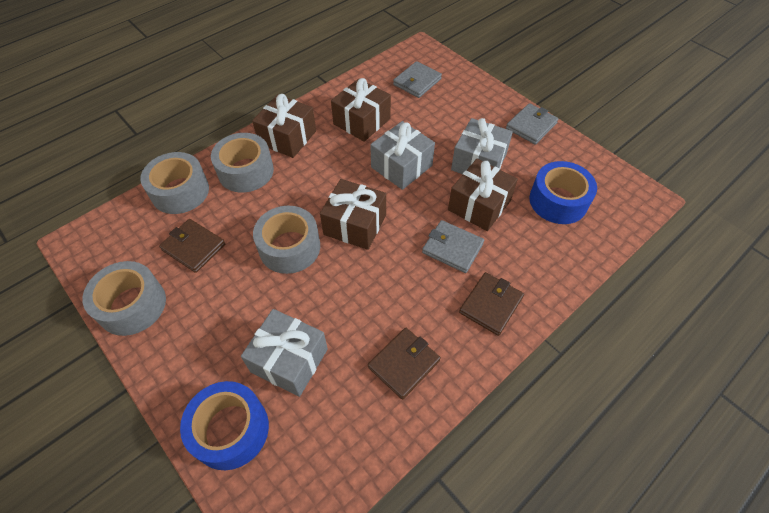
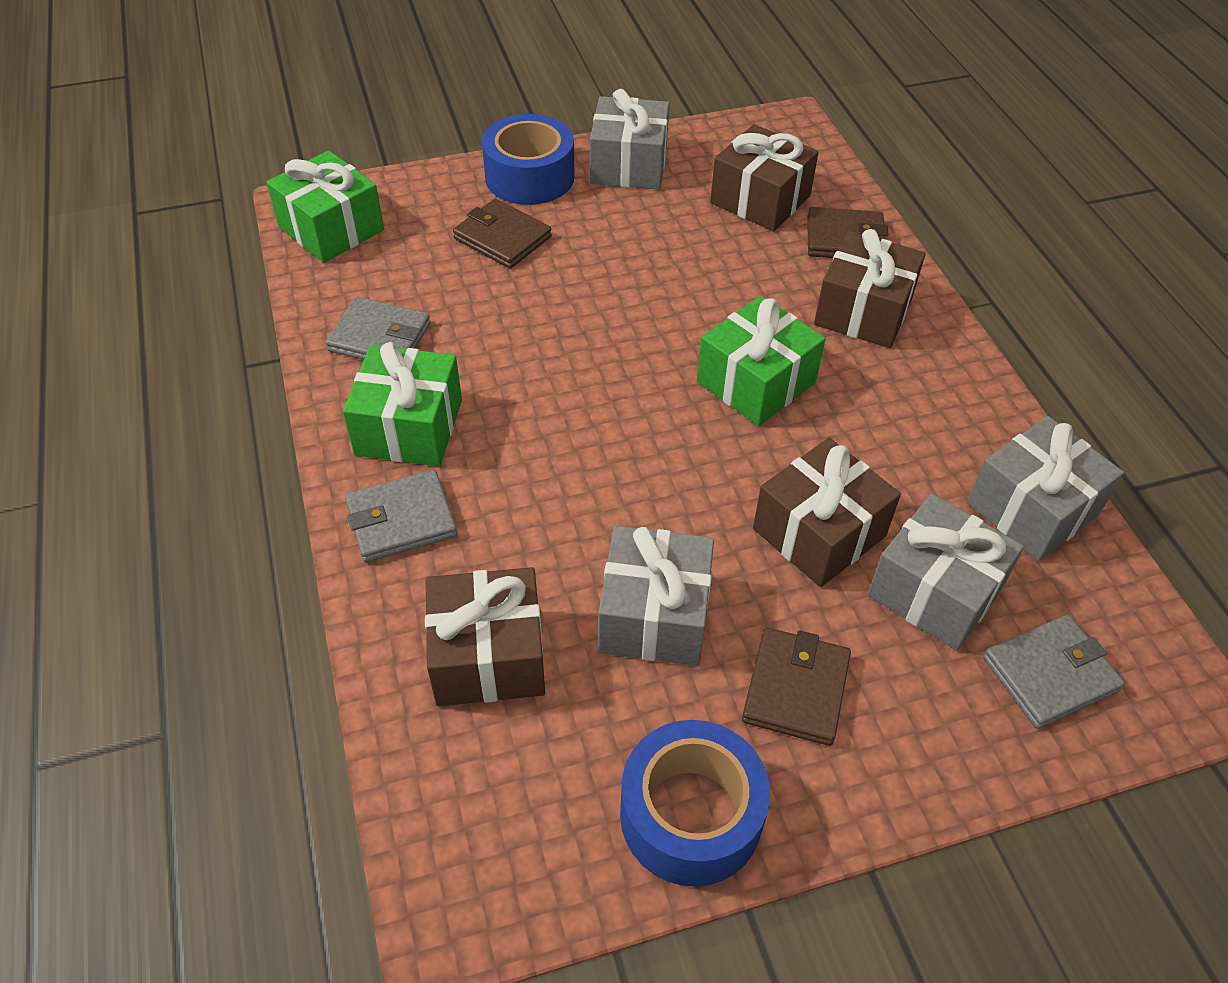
green gift: 0 -> 3
grey gift: 3 -> 4
grey tape: 4 -> 0

